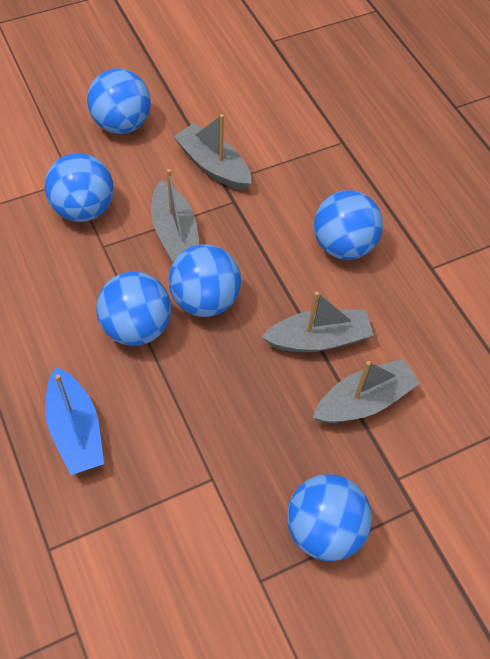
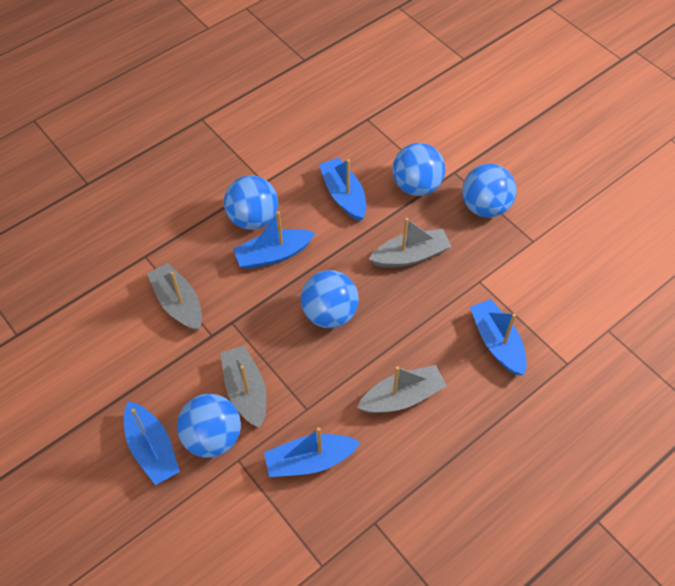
blue ball: 6 -> 5
blue boat: 1 -> 5

